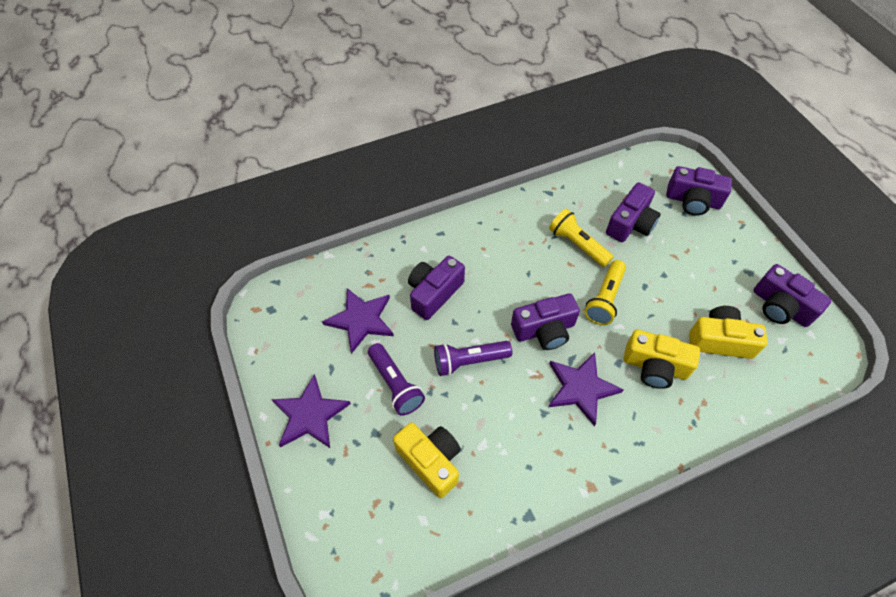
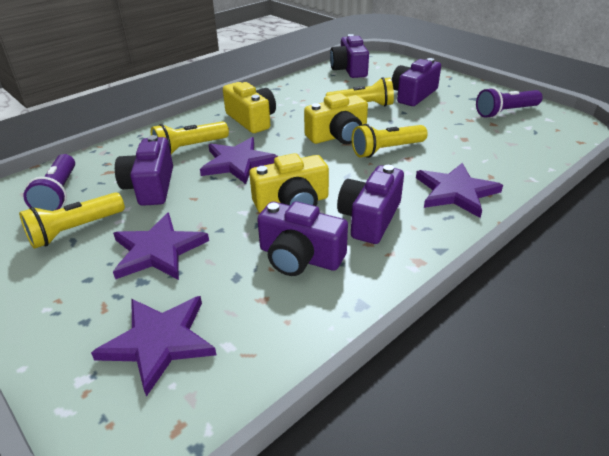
purple star: 3 -> 4
yellow flashlight: 2 -> 4

